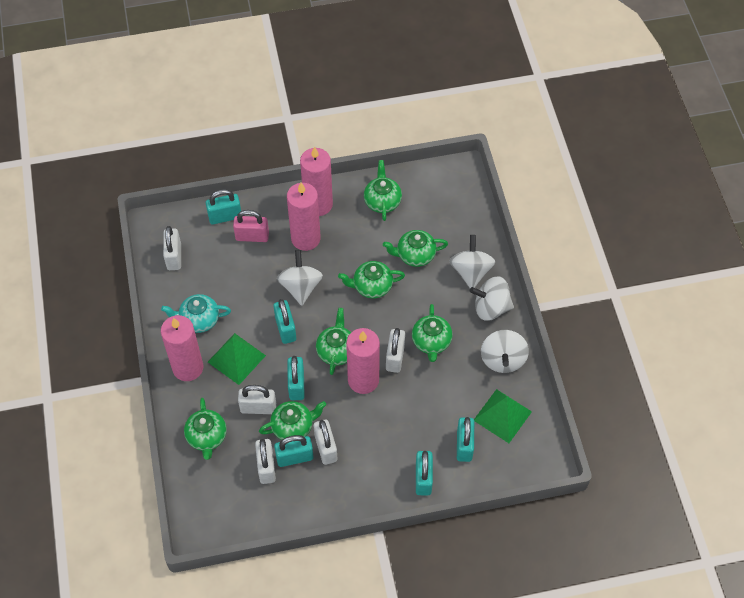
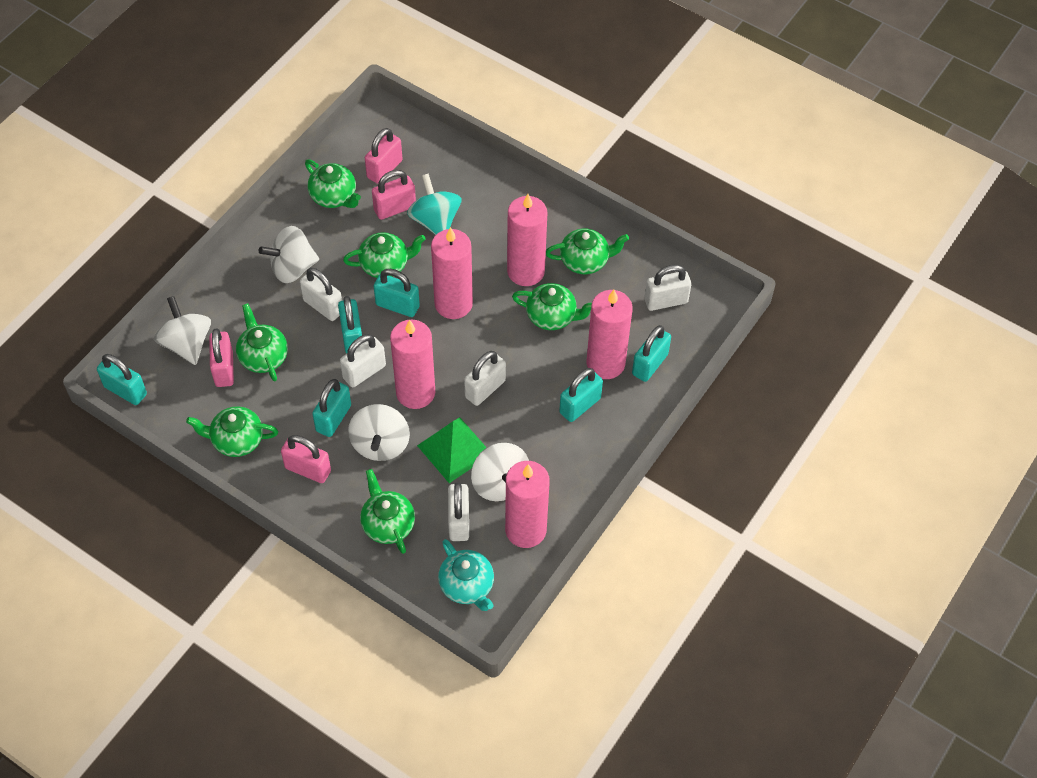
green pyramid: 2 -> 1
pink candle: 4 -> 5
pink padlock: 1 -> 4
turquoise spinning top: 0 -> 1

